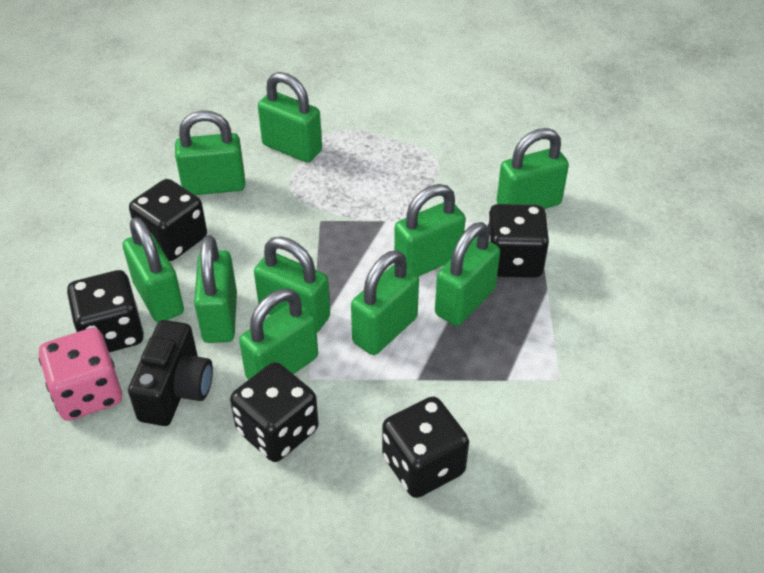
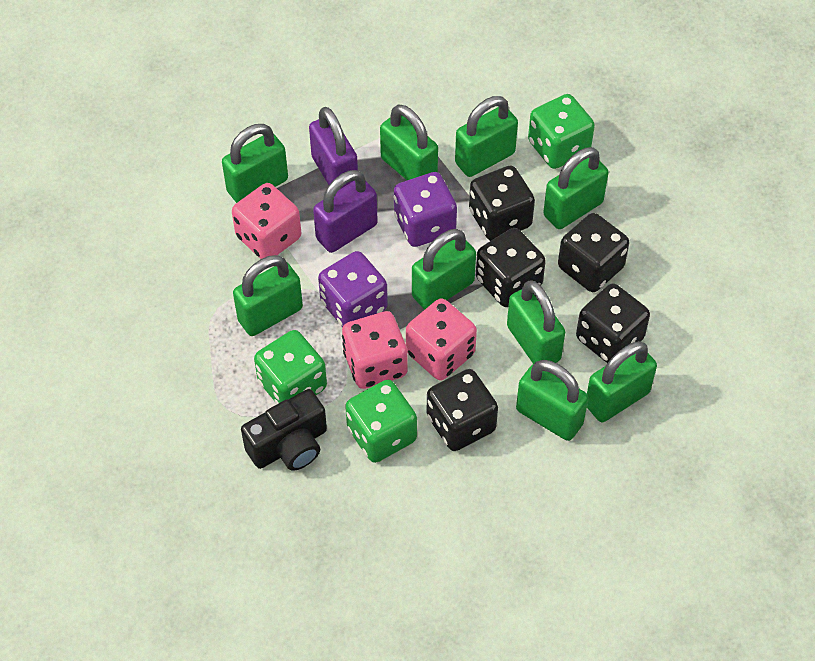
green dice: 0 -> 3
green padlock: 10 -> 9
pink dice: 1 -> 3
purple dice: 0 -> 2
purple padlock: 0 -> 2

